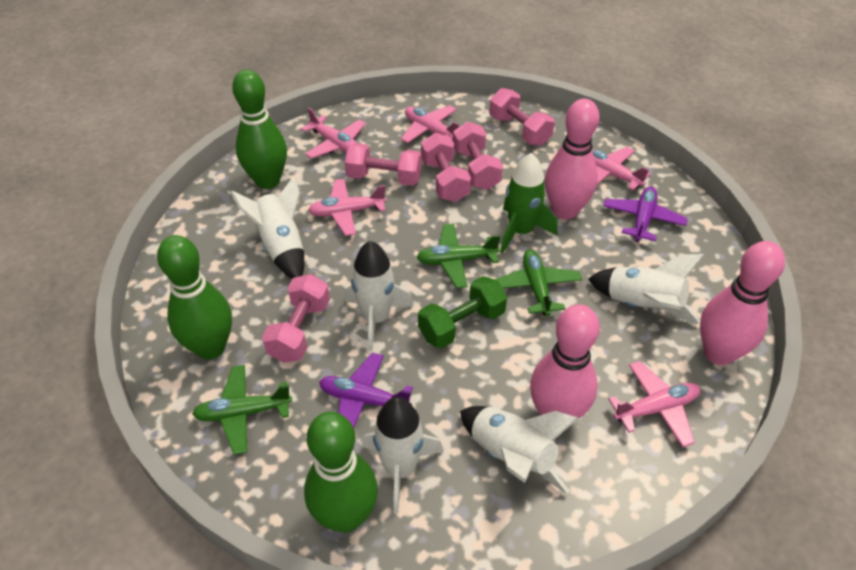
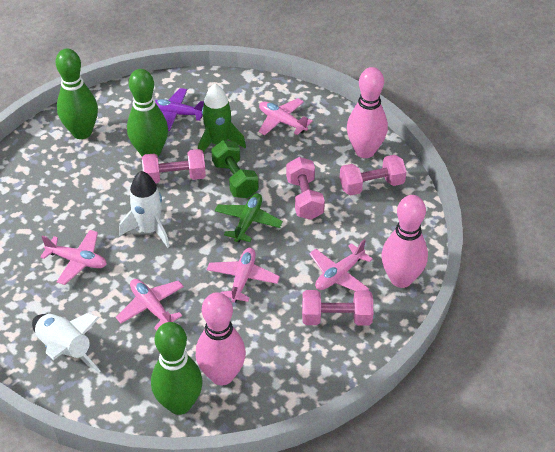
green plane: 3 -> 1
pink dumbbell: 5 -> 4
purple plane: 2 -> 1
white rocket: 5 -> 2

